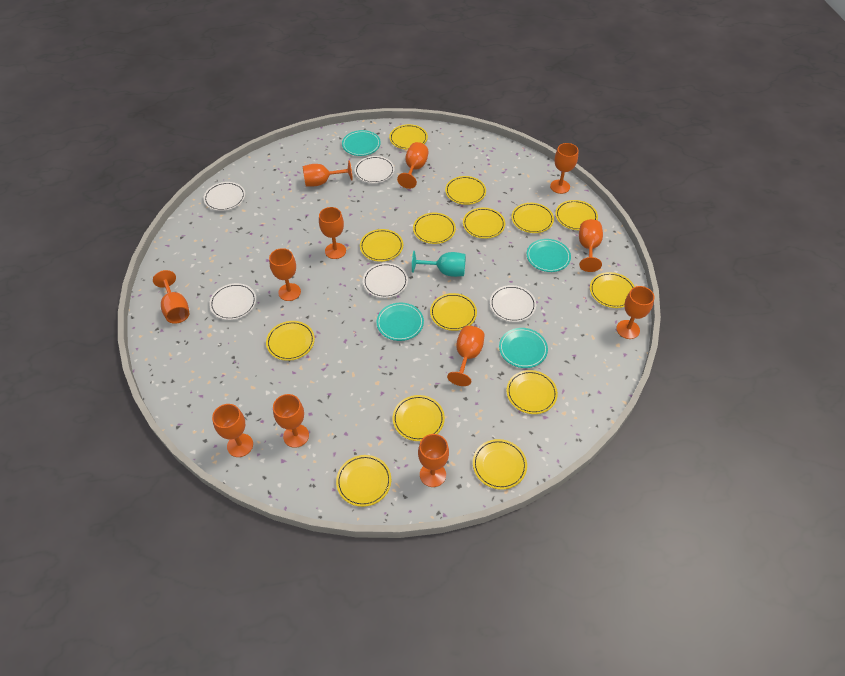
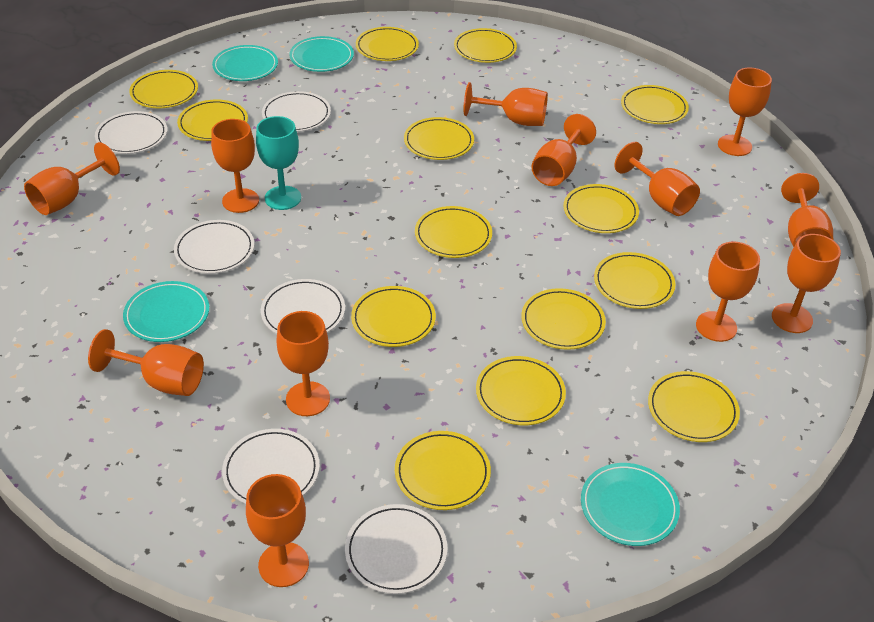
white plate: 5 -> 6

